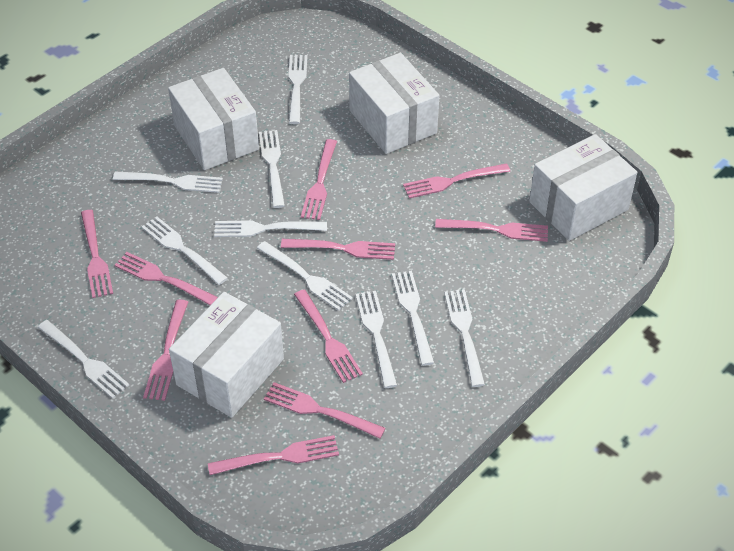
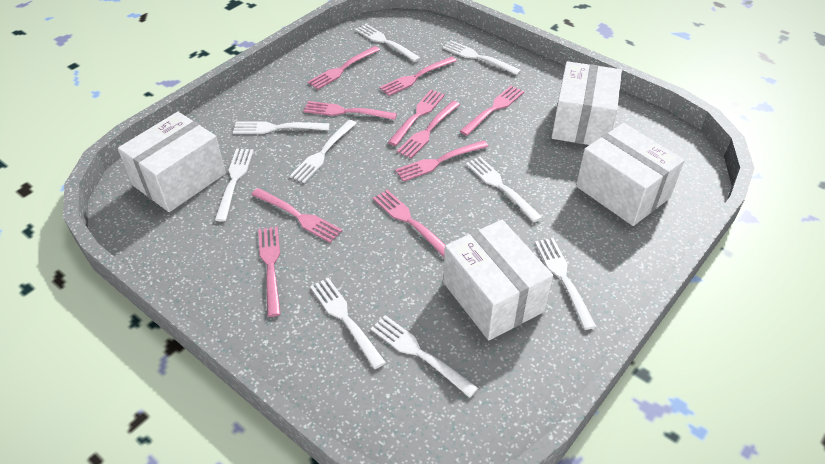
white fork: 10 -> 9

